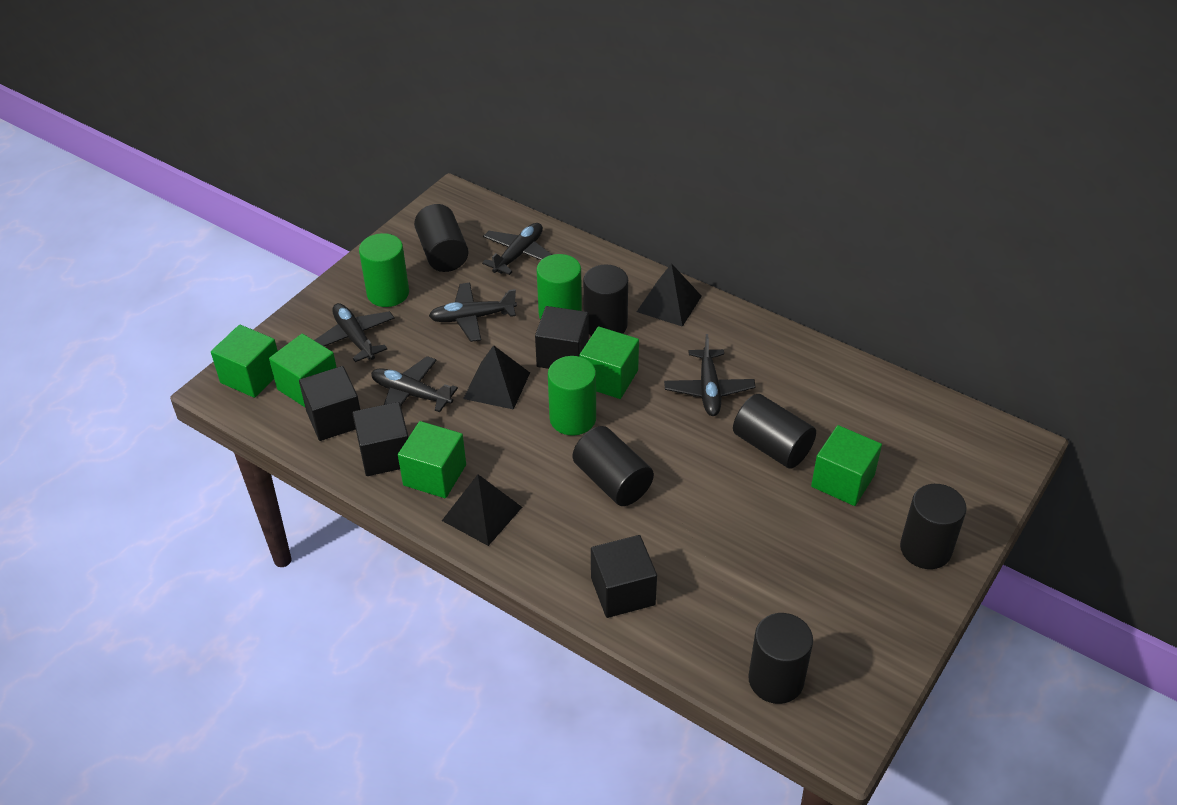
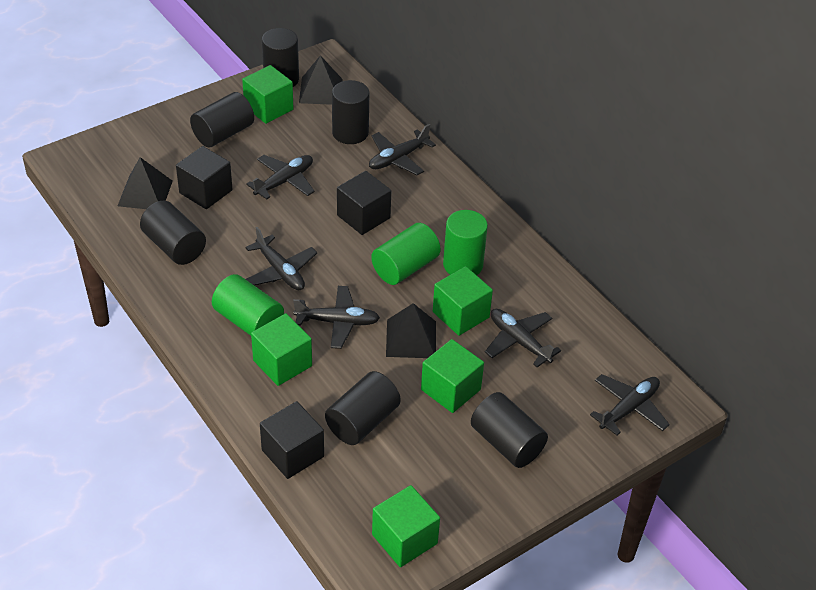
black cube: 4 -> 3
black plane: 5 -> 6

